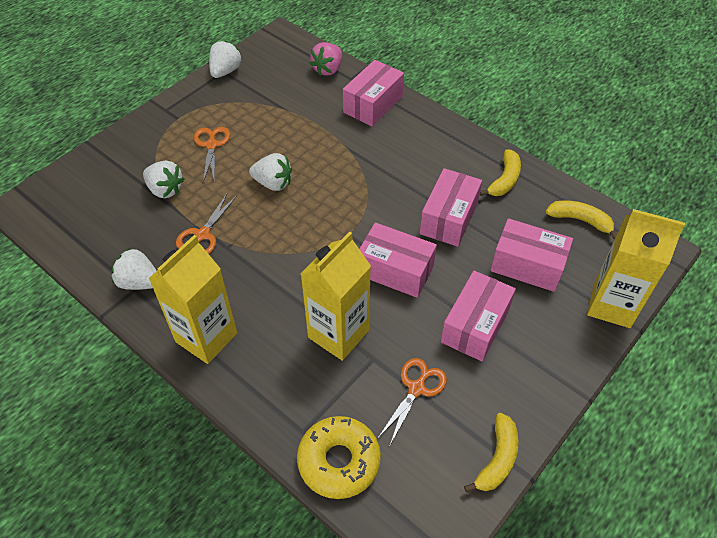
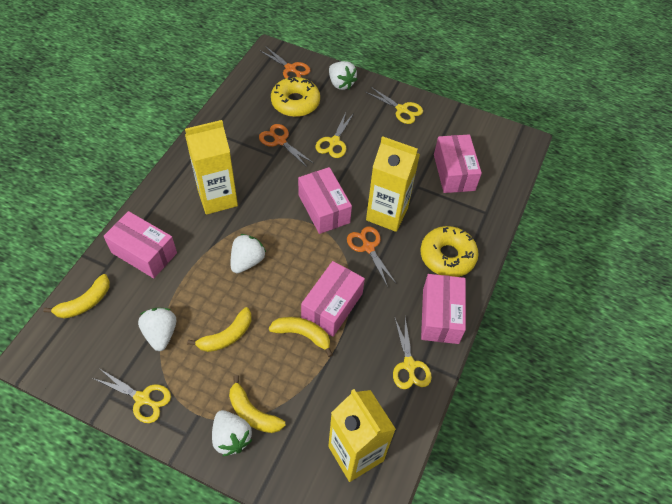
pink strawberry: 1 -> 0
yellow banana: 3 -> 4
yellow donut: 1 -> 2
yellow scissors: 0 -> 4

